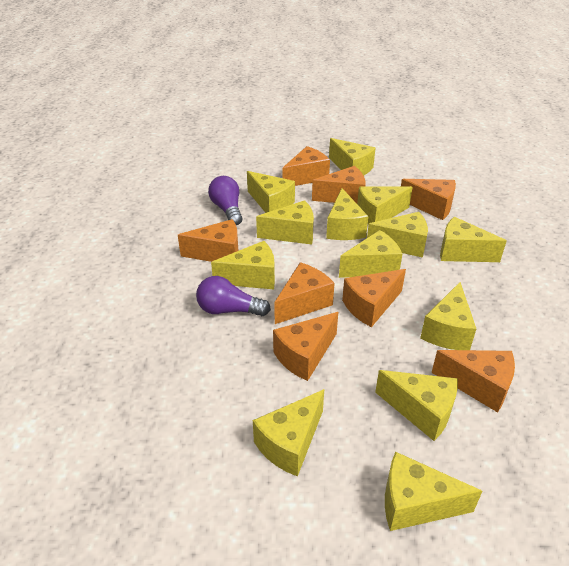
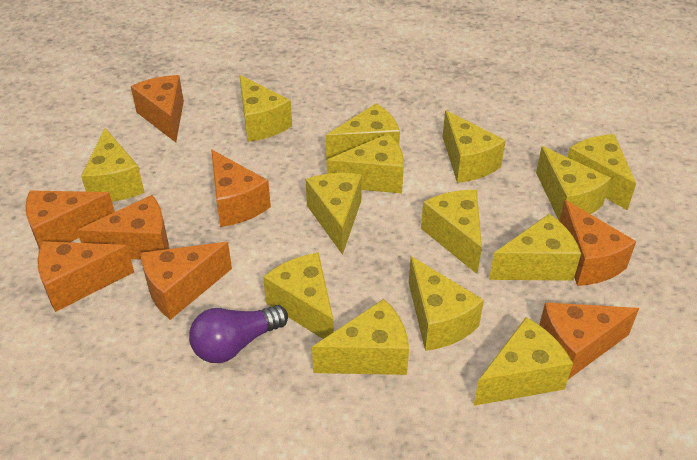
purple light bulb: 2 -> 1
yellow cheese: 13 -> 14

